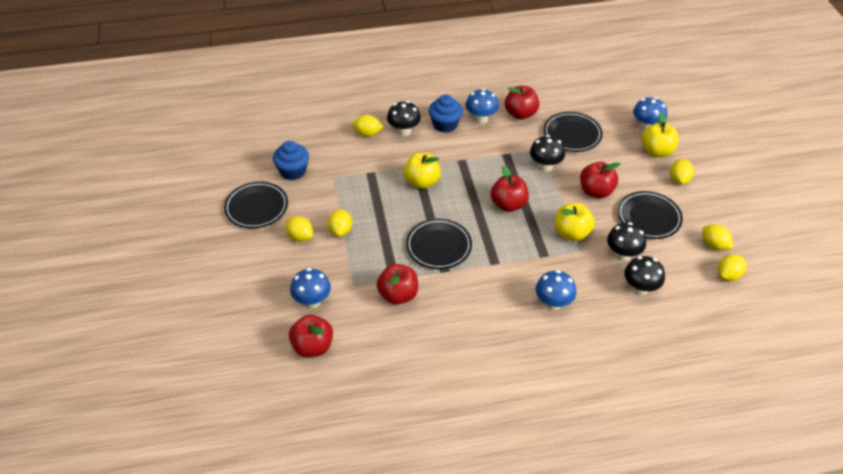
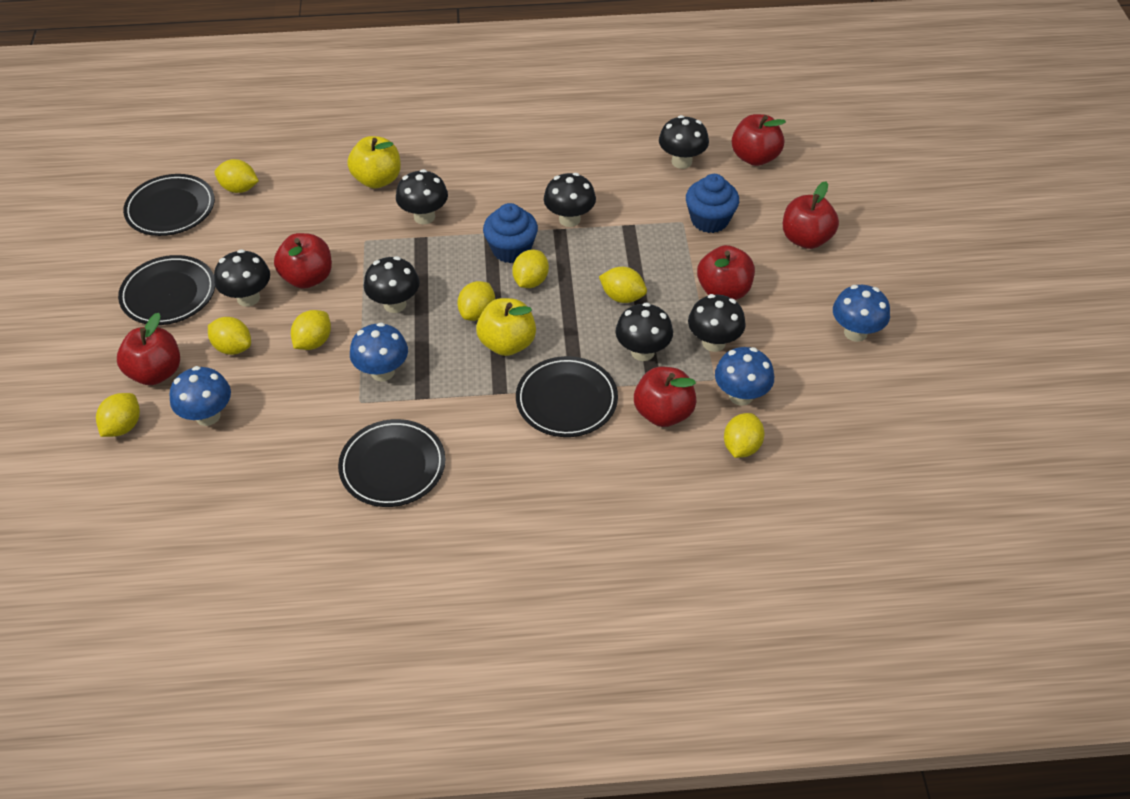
black mushroom: 4 -> 7
red apple: 5 -> 6
yellow apple: 3 -> 2
yellow lemon: 6 -> 8

